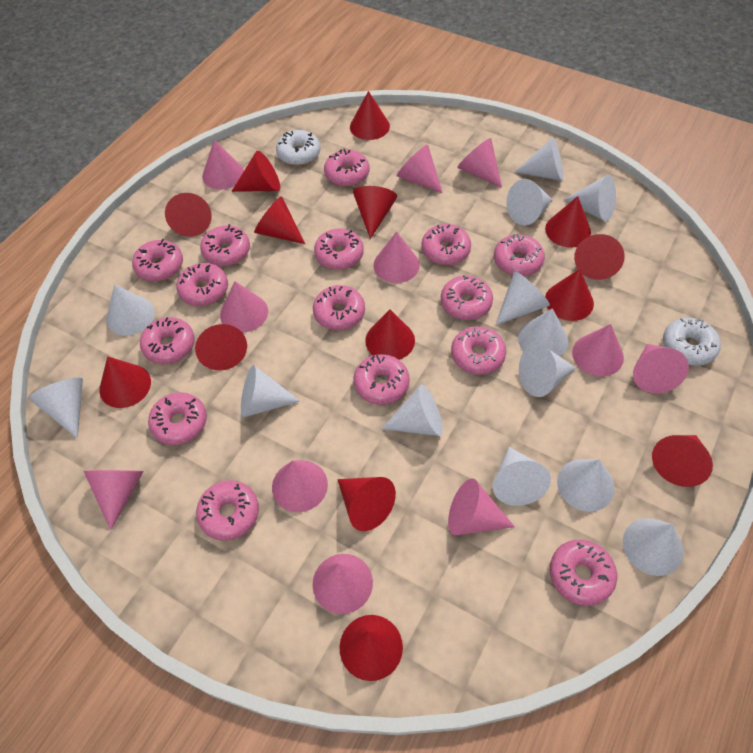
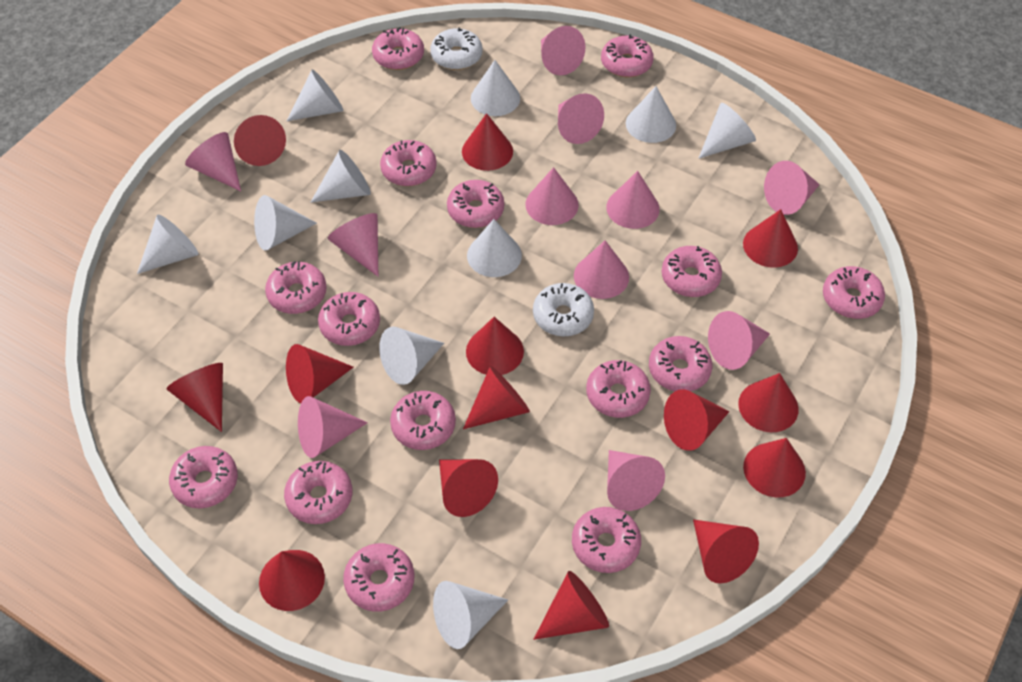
white cone: 13 -> 10

